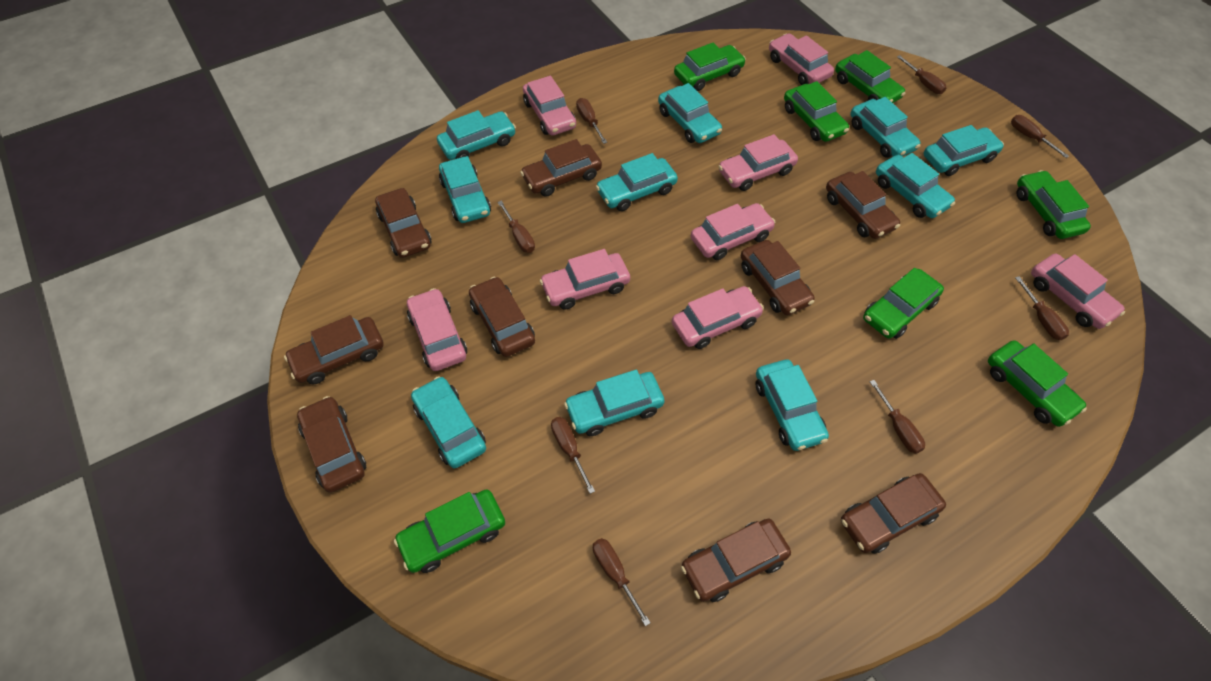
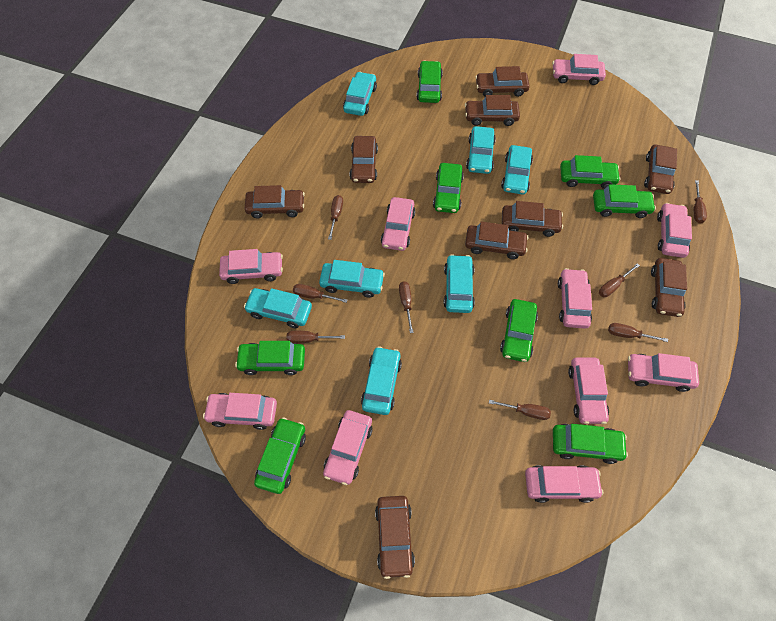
green car: 7 -> 8
pink car: 8 -> 10
turquoise car: 10 -> 7

